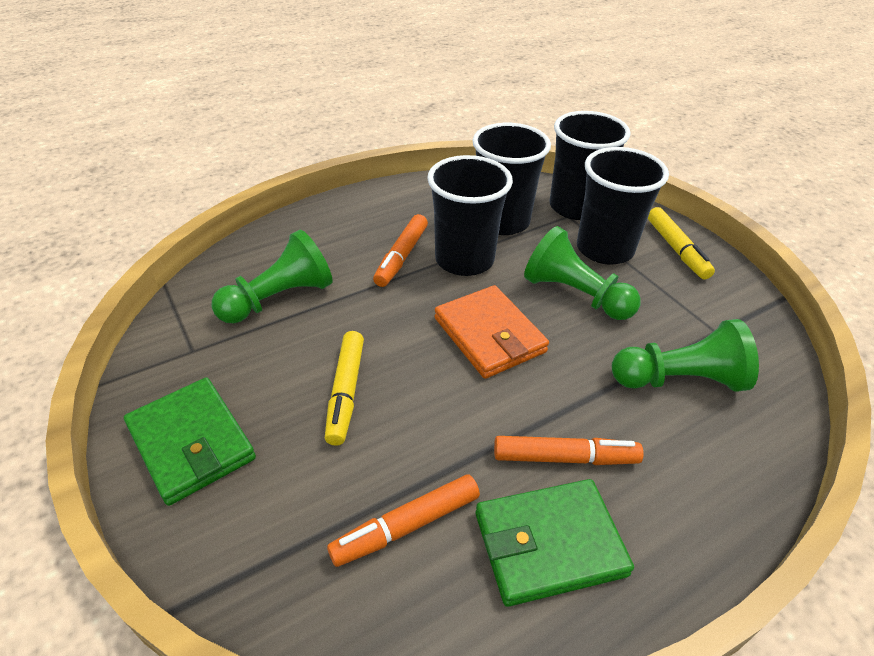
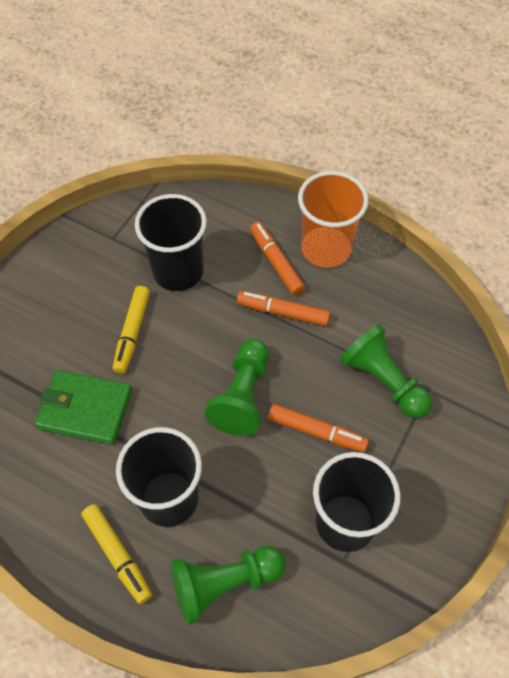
black cup: 4 -> 3
green wallet: 2 -> 1
orange cup: 0 -> 1
orange wallet: 1 -> 0

